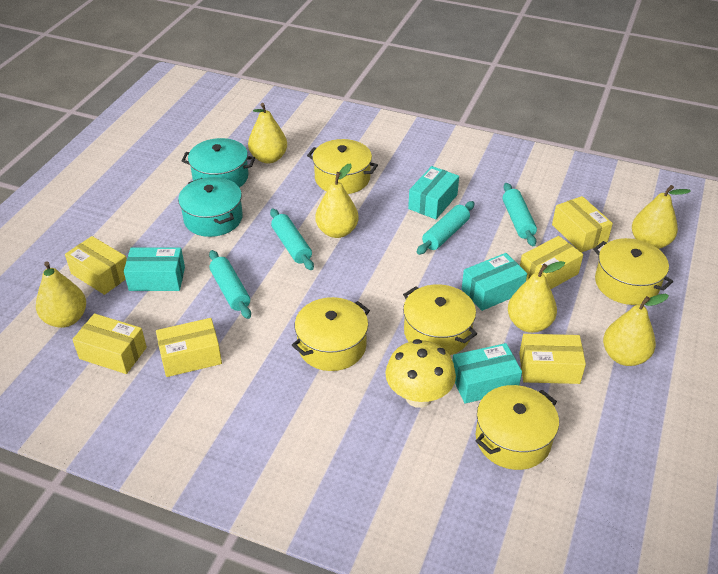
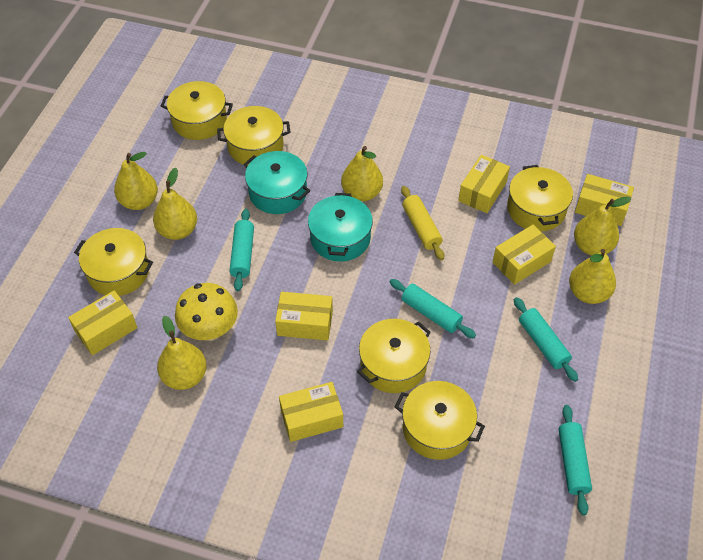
turquoise box: 4 -> 0
yellow pot: 5 -> 6
yellow rolling pin: 0 -> 1

